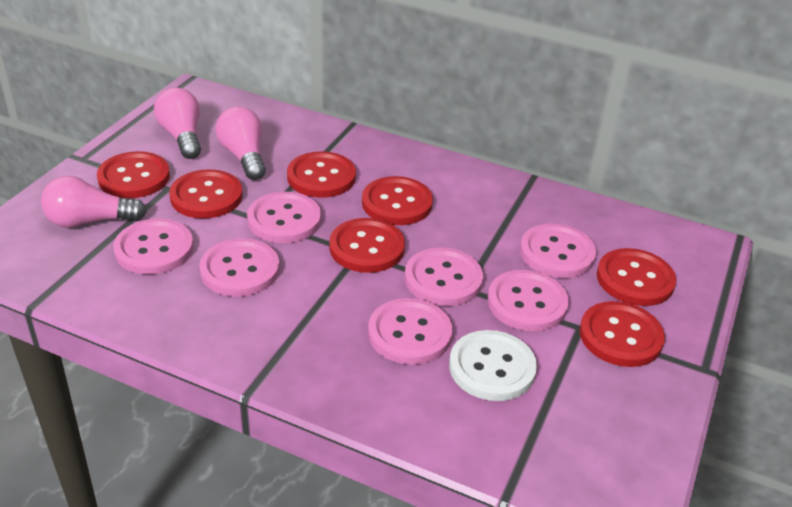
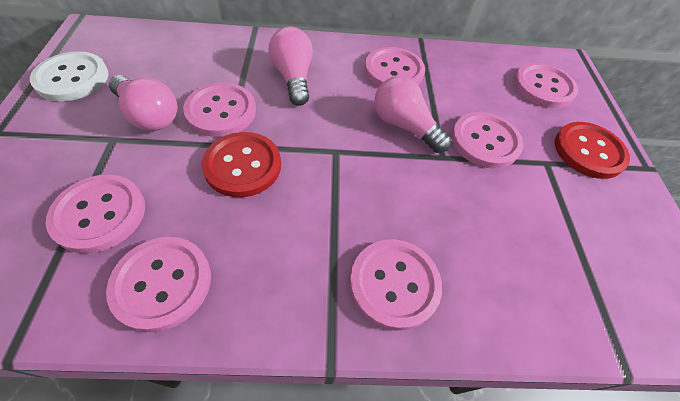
red button: 7 -> 2

